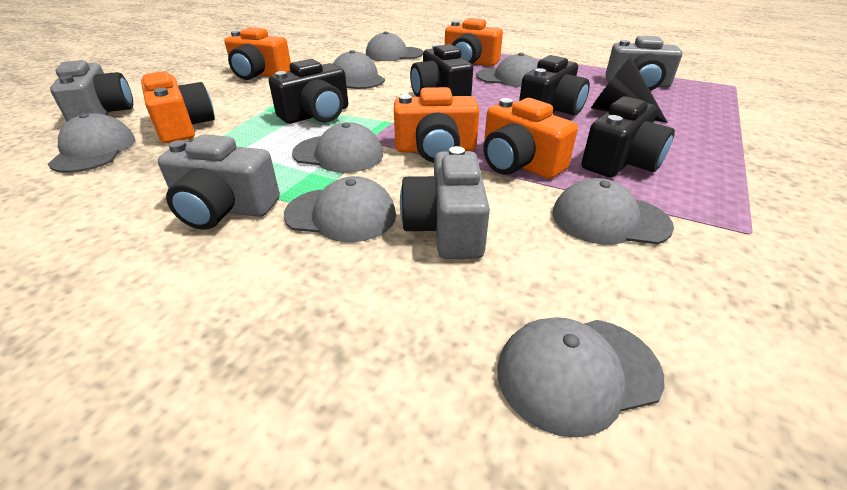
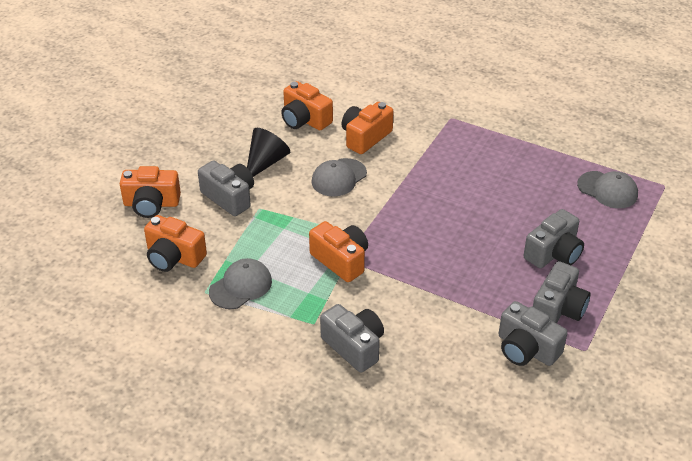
black camera: 4 -> 0
grey camera: 4 -> 5
grey cap: 8 -> 3

